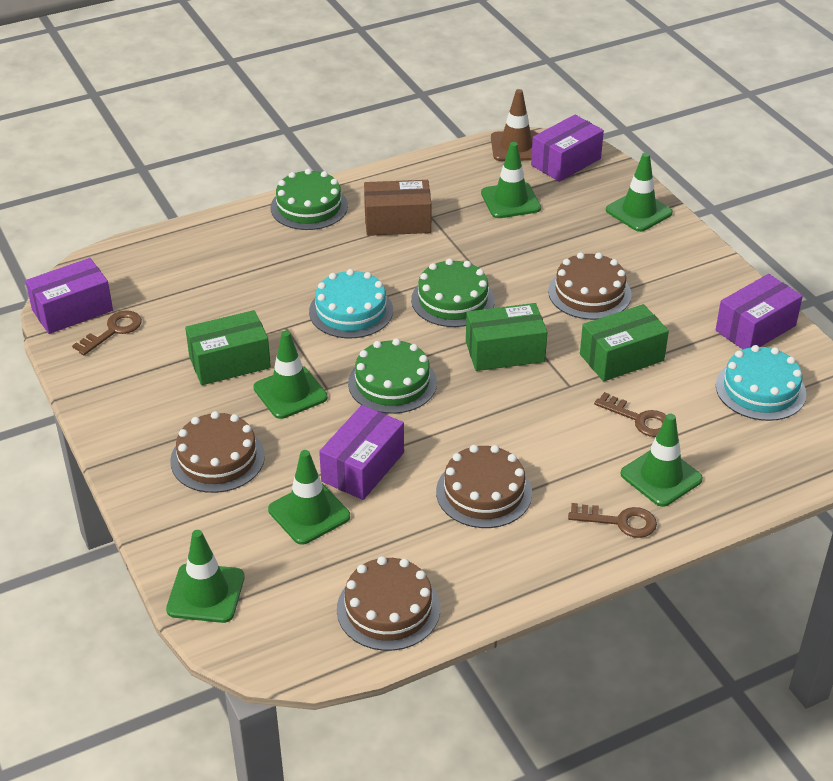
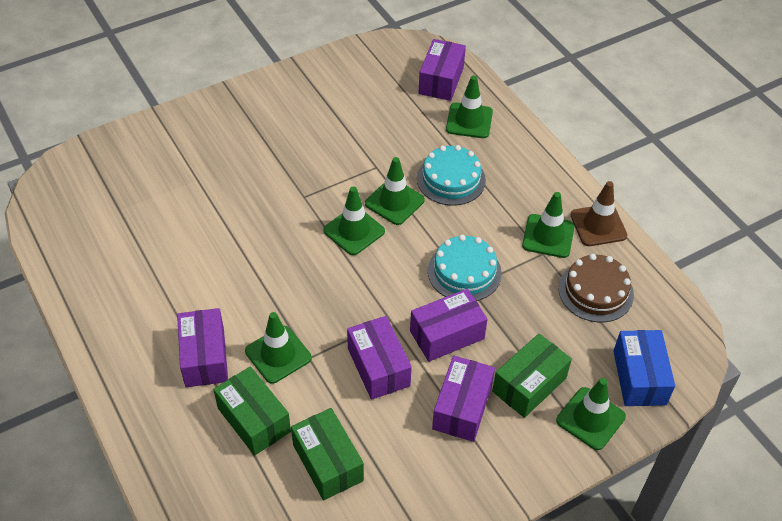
blue box: 0 -> 1
brown box: 1 -> 0
brown cake: 4 -> 1
brown key: 3 -> 0
green cake: 3 -> 0
purple box: 4 -> 5

